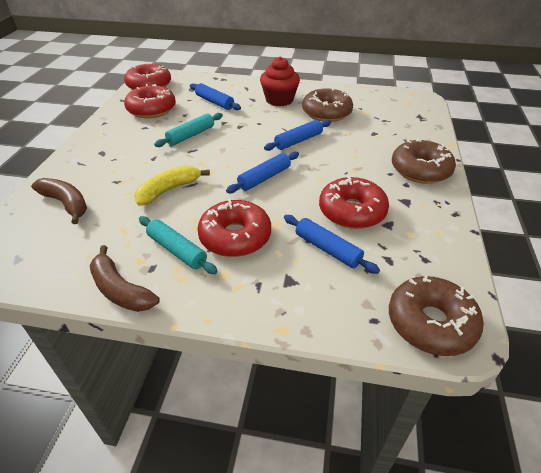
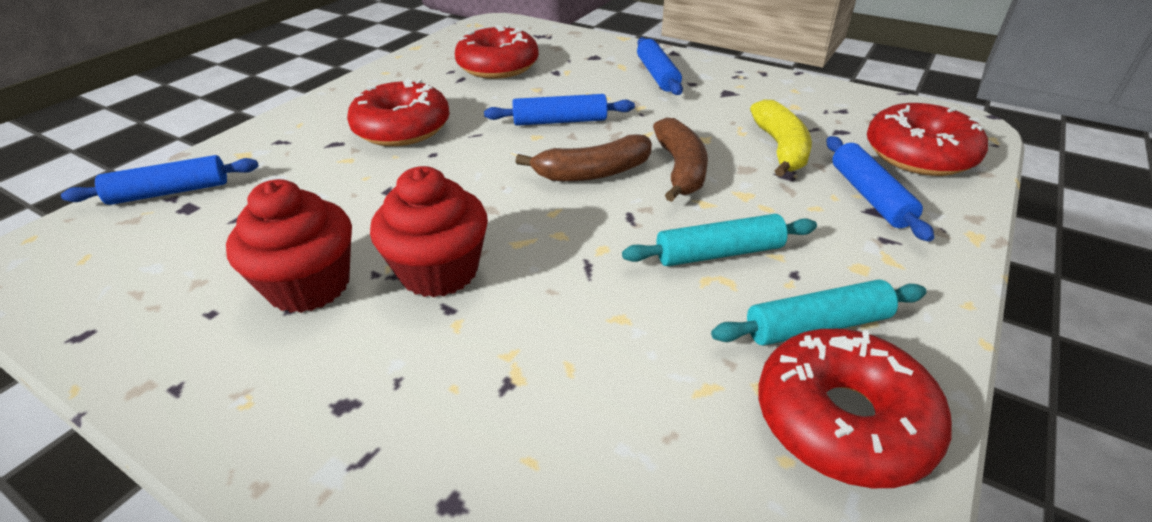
brown donut: 3 -> 0
red cupcake: 1 -> 2

